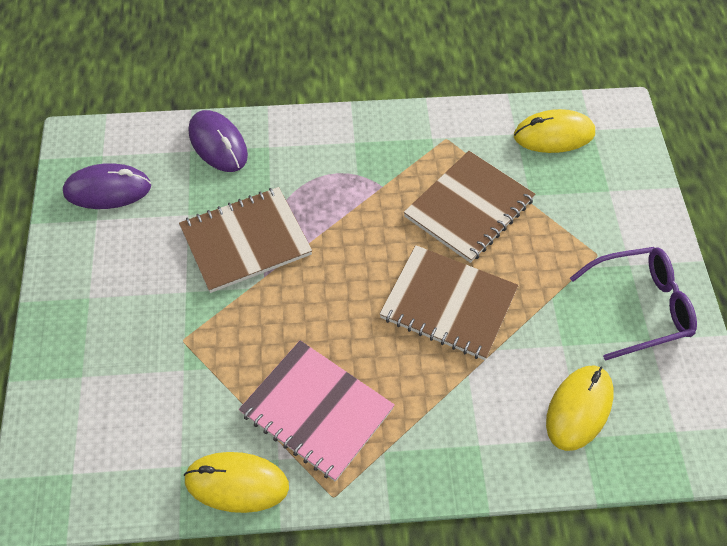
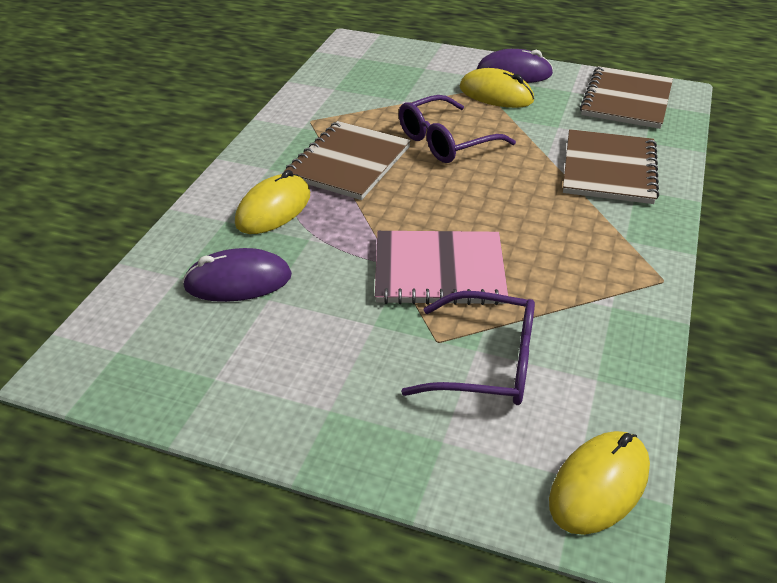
purple glasses: 1 -> 2

